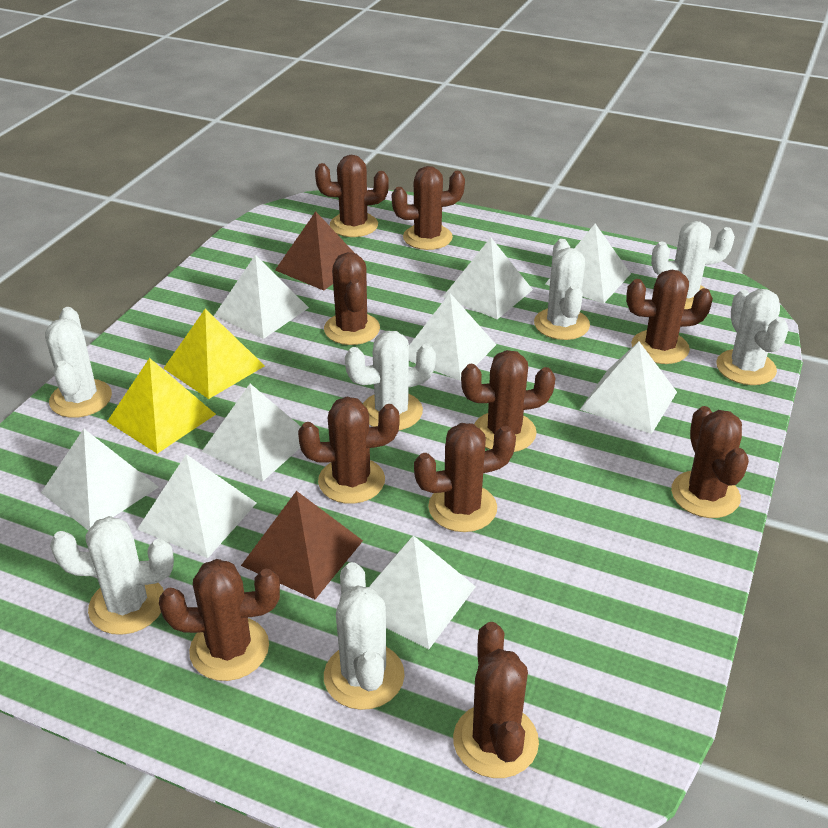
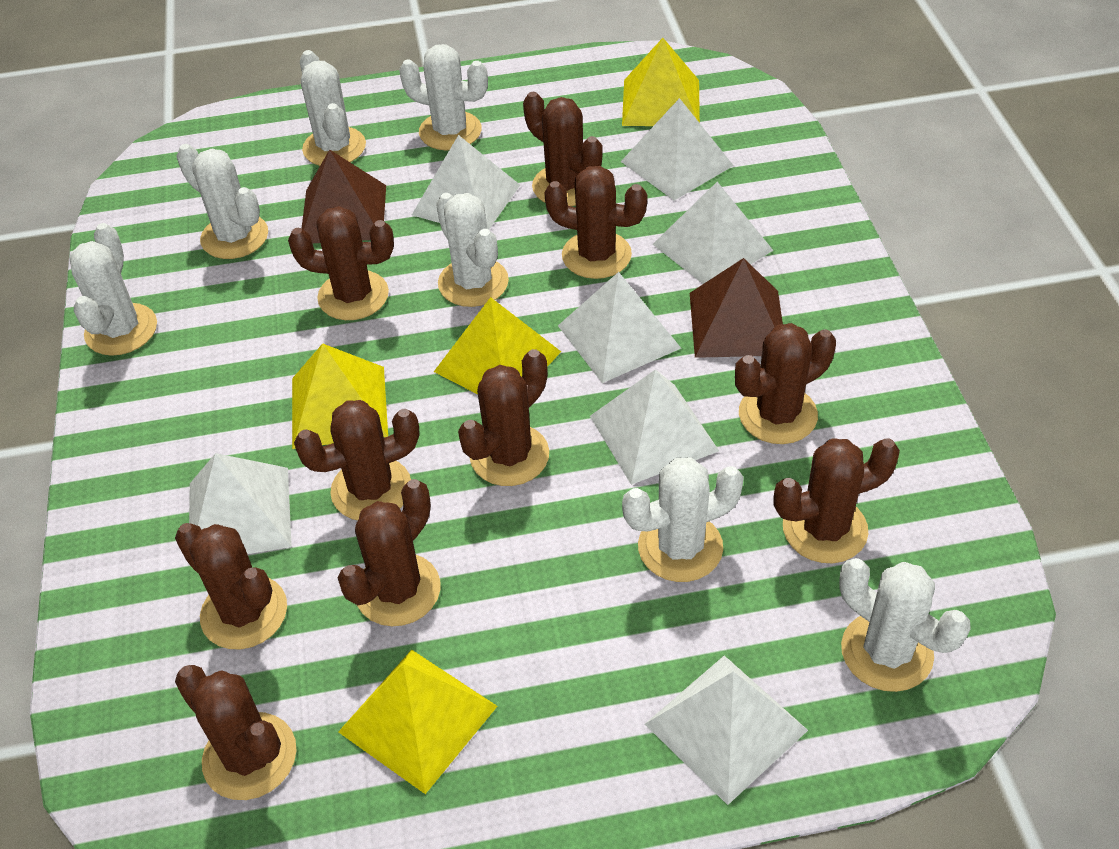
white pyramid: 9 -> 7
yellow pyramid: 2 -> 4

